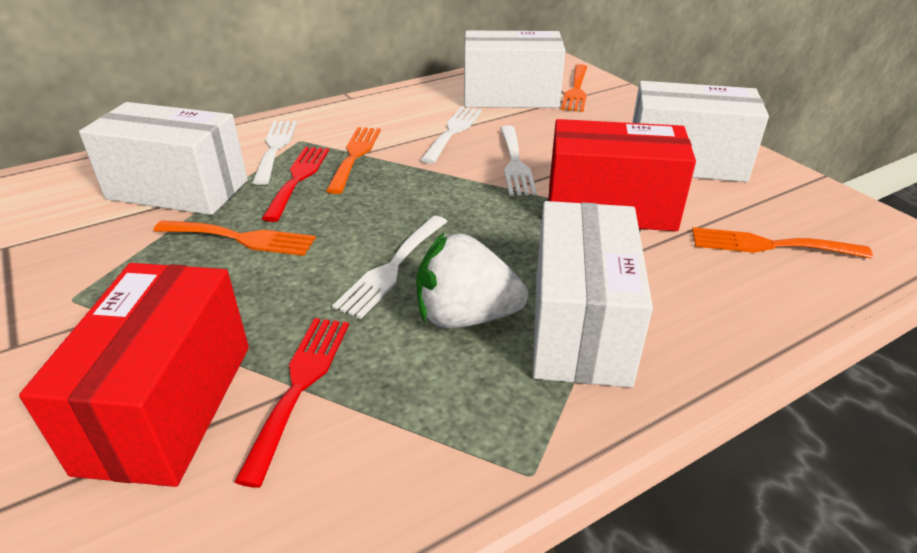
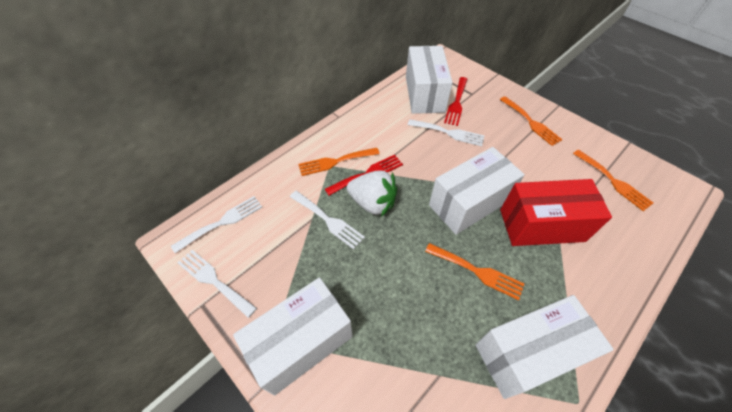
red box: 2 -> 1

